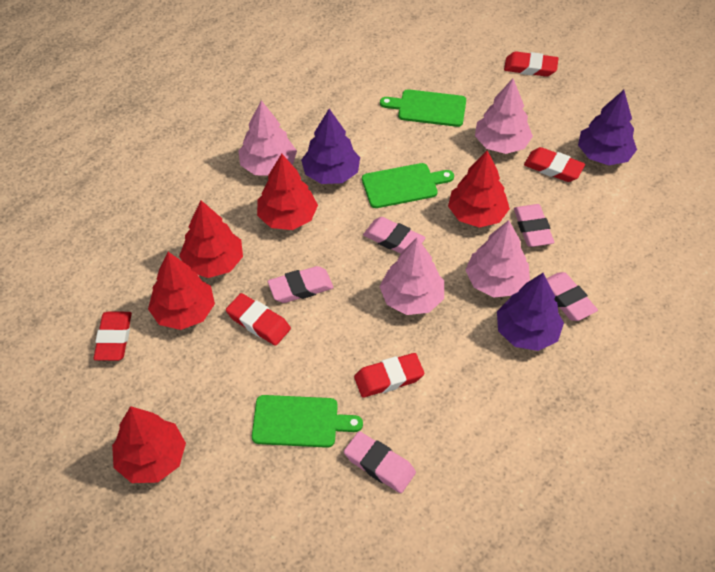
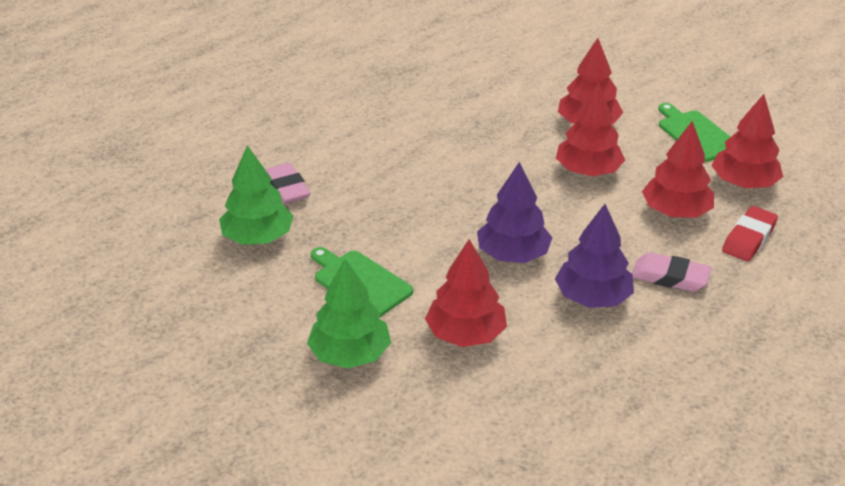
green cutting board: 3 -> 2
green tree: 0 -> 2
pink eraser: 5 -> 2
pink tree: 4 -> 0
purple tree: 3 -> 2
red eraser: 5 -> 1

